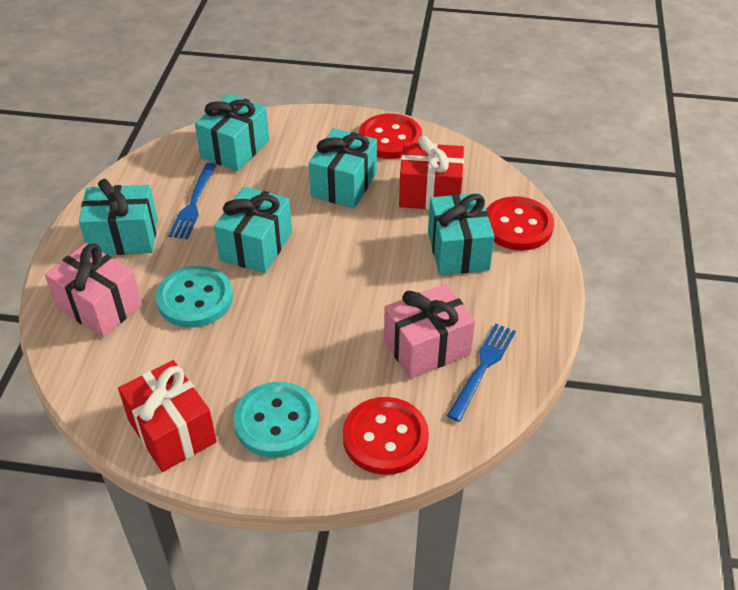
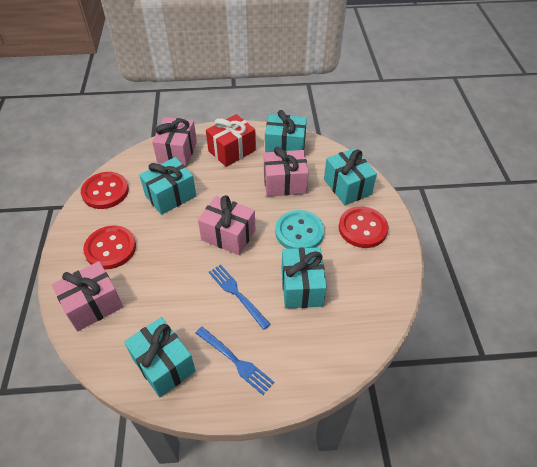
pink gift: 2 -> 4
red gift: 2 -> 1
turquoise button: 2 -> 1

